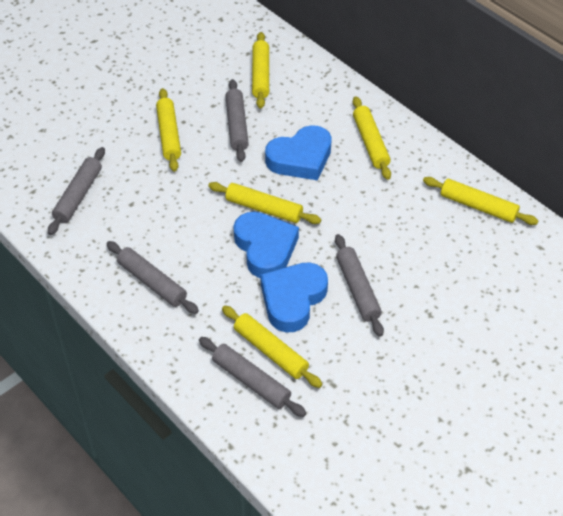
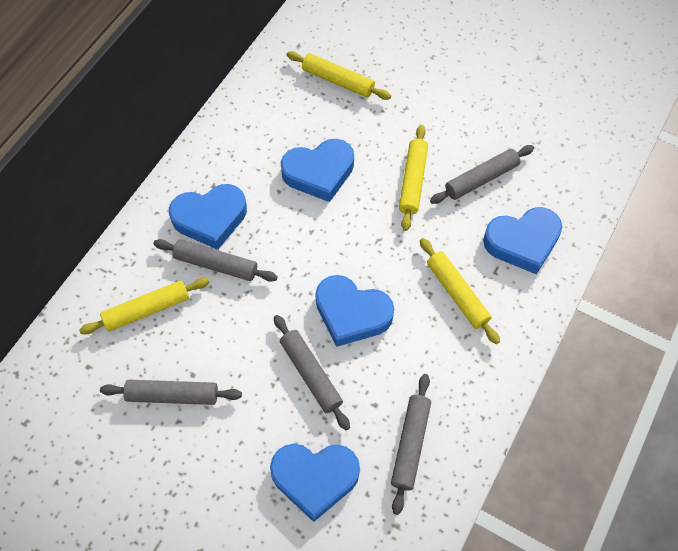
blue heart: 3 -> 5
yellow rolling pin: 6 -> 4

